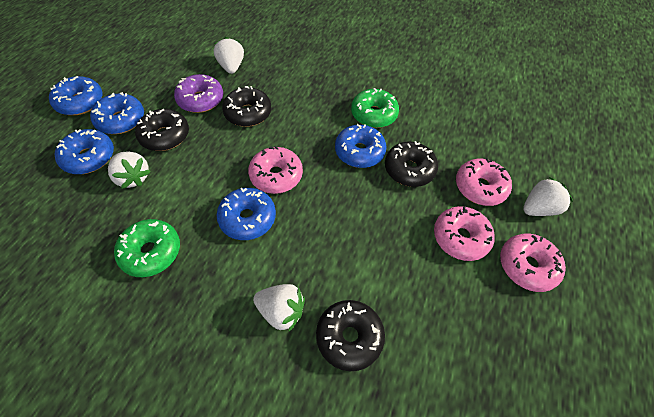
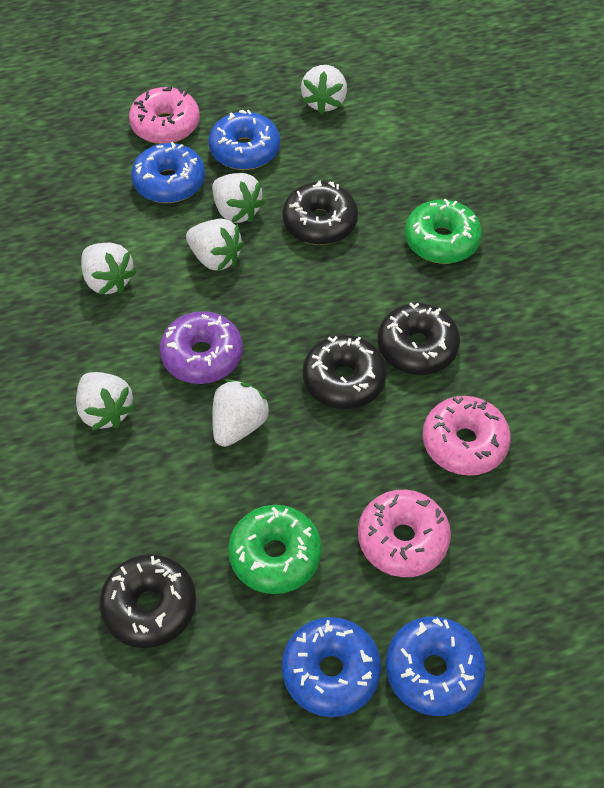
blue donut: 5 -> 4
pink donut: 4 -> 3
white strawberry: 4 -> 6

